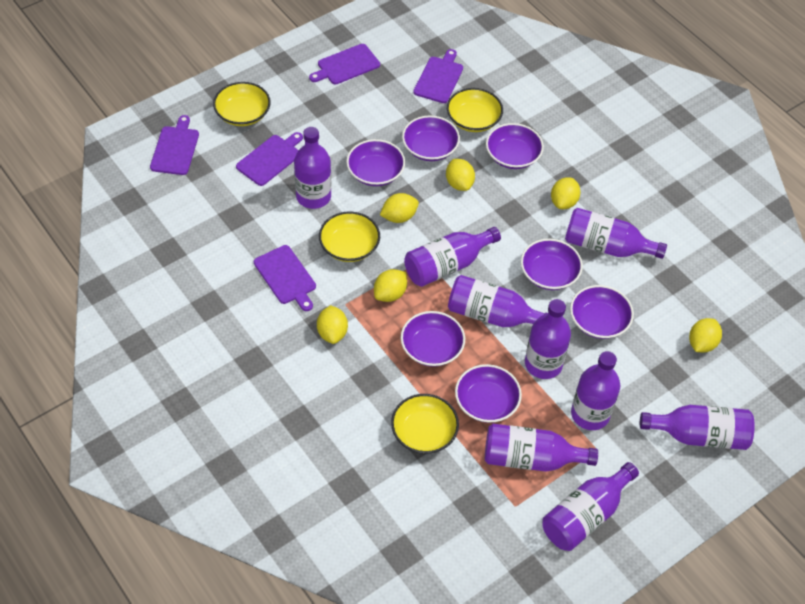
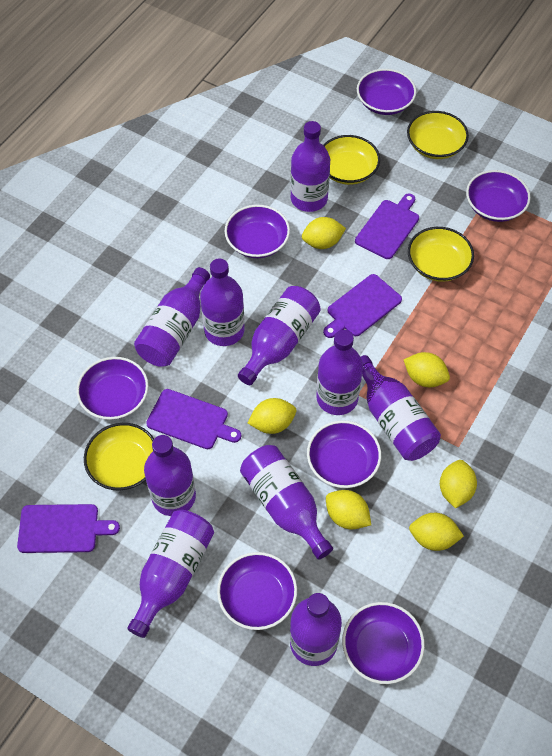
purple bottle: 9 -> 10
purple cutting board: 5 -> 4

